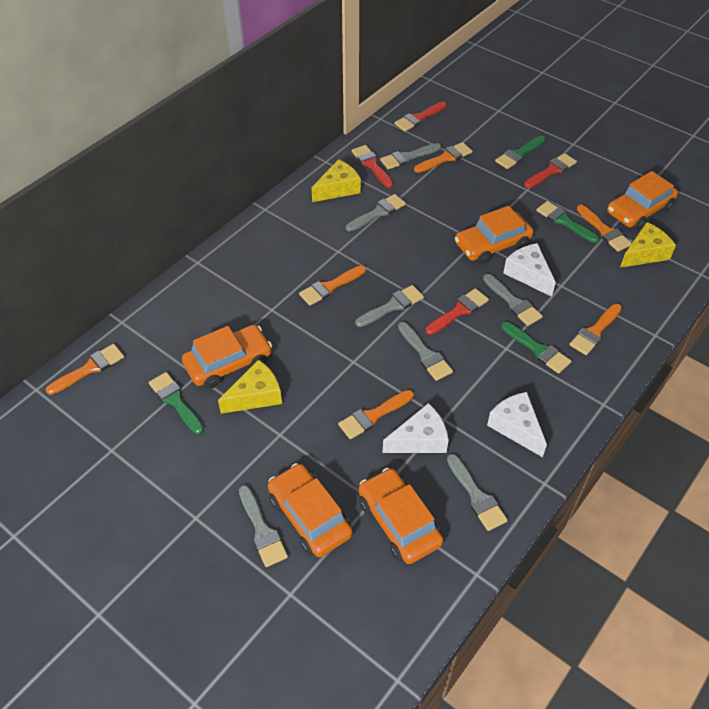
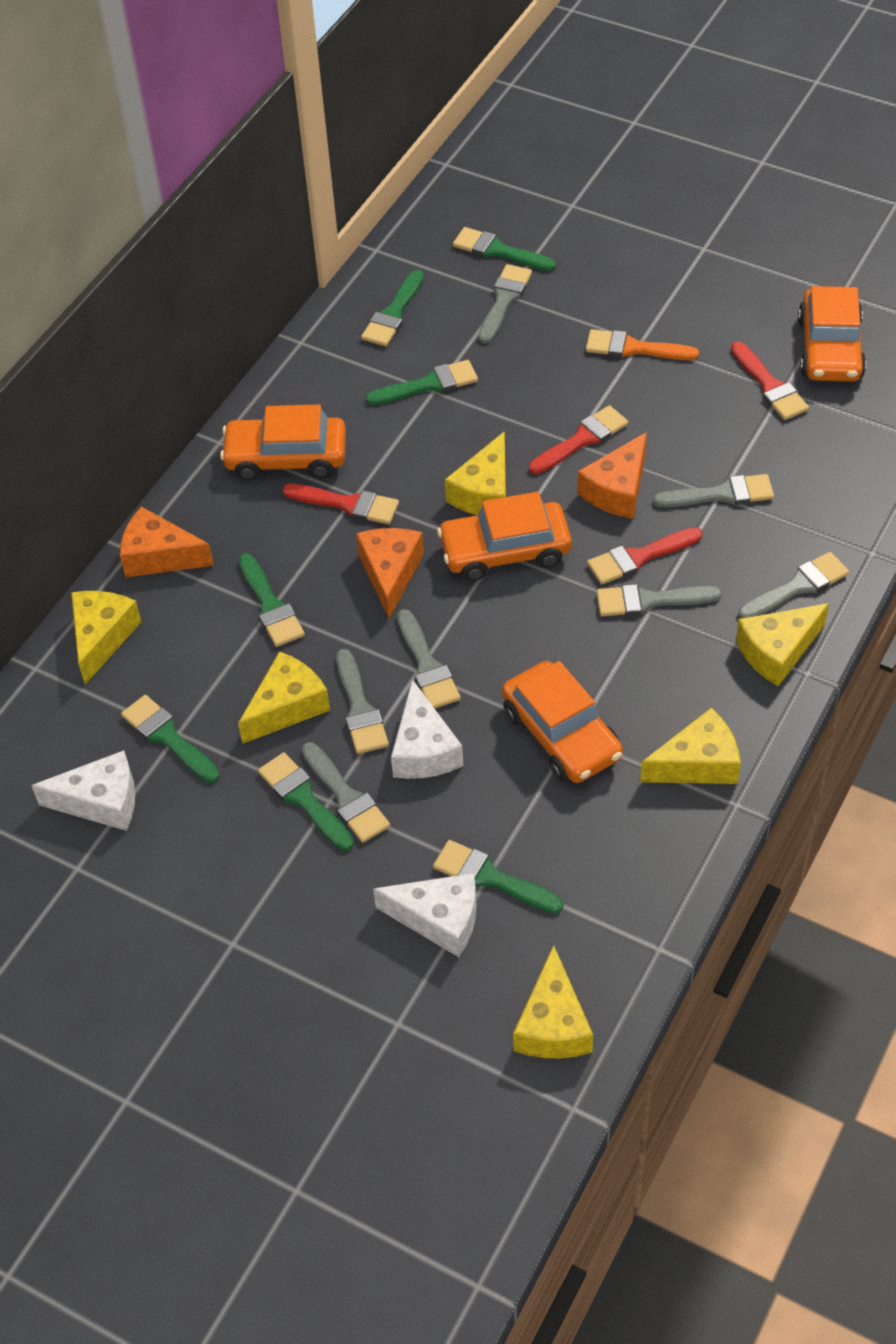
green brush: 4 -> 7
orange brush: 6 -> 1
orange car: 5 -> 4
orange cheese: 0 -> 3
yellow cheese: 3 -> 6

